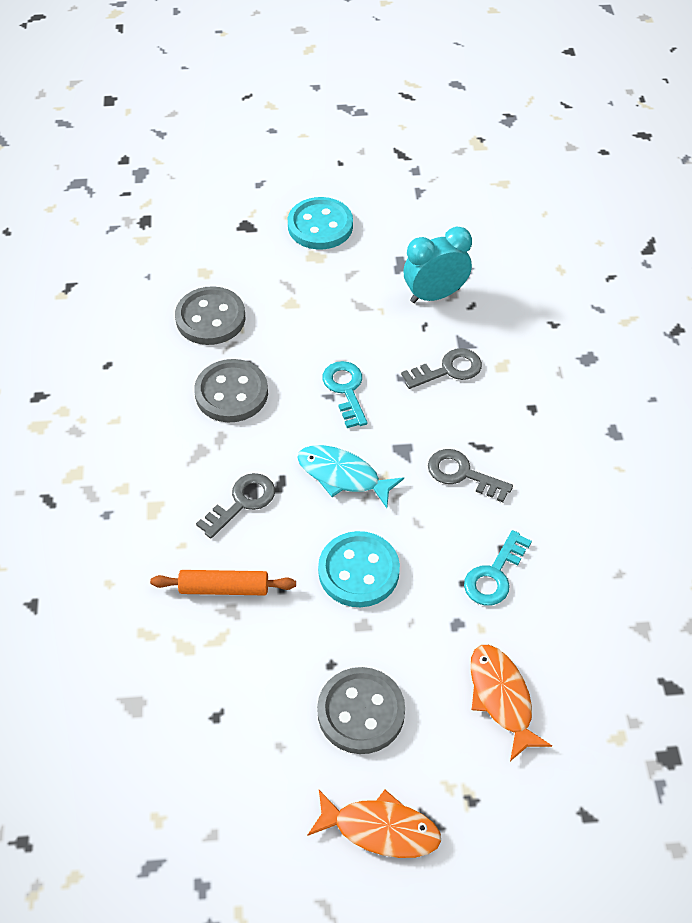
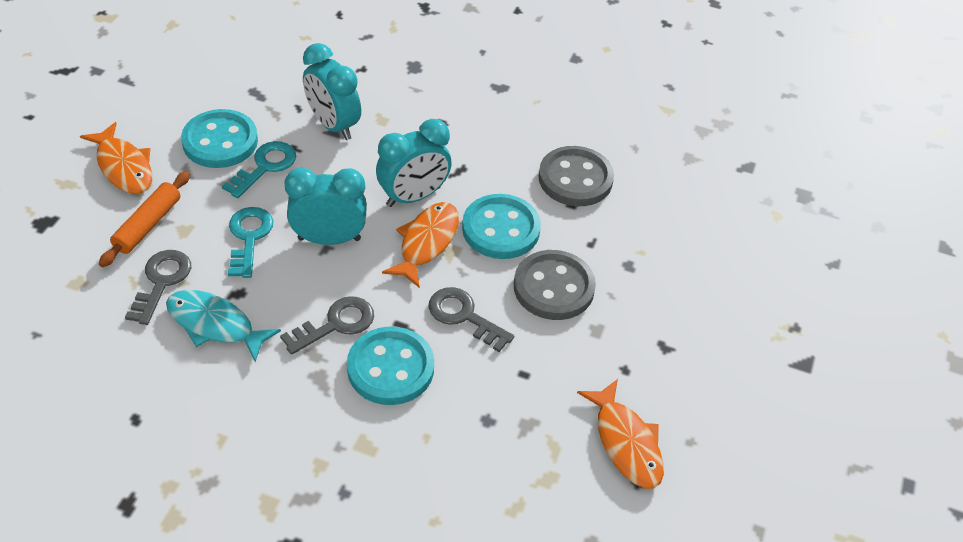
grey button: 3 -> 2
orange fish: 2 -> 3
turquoise button: 2 -> 3
turquoise clock: 1 -> 3

